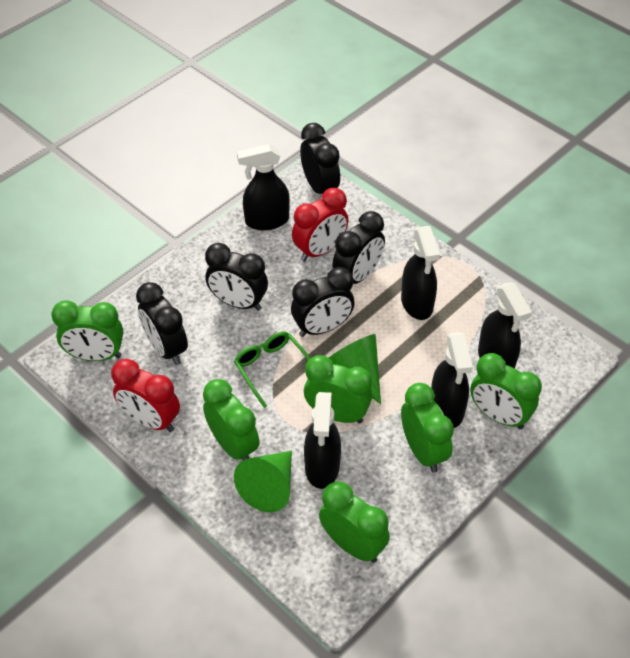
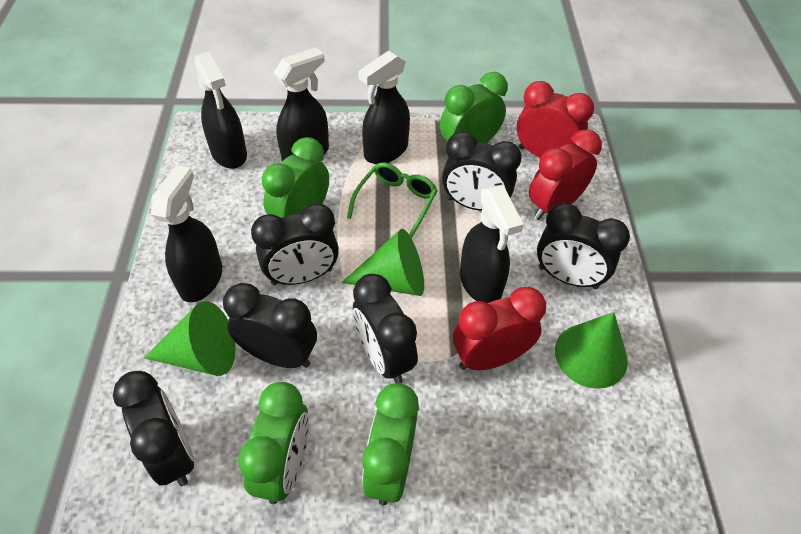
black clock: 5 -> 6
green clock: 6 -> 4
green cone: 2 -> 3
red clock: 2 -> 3

